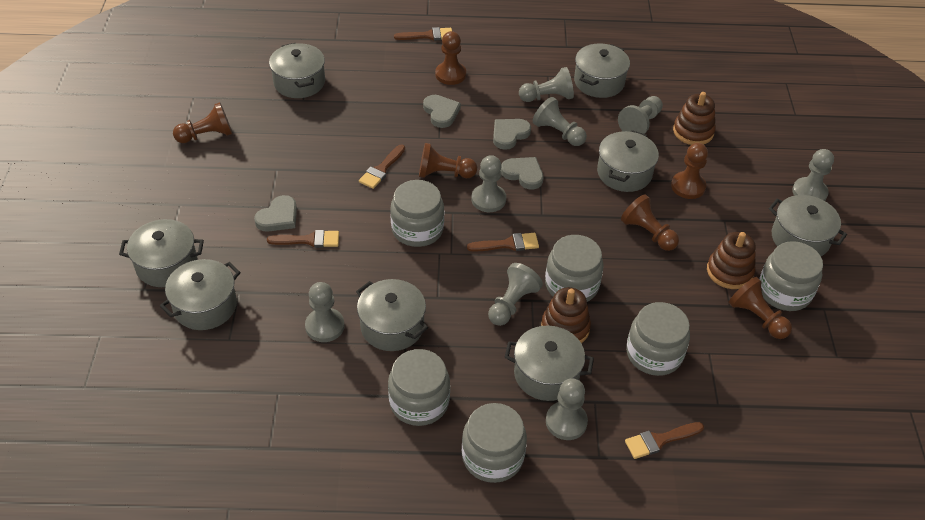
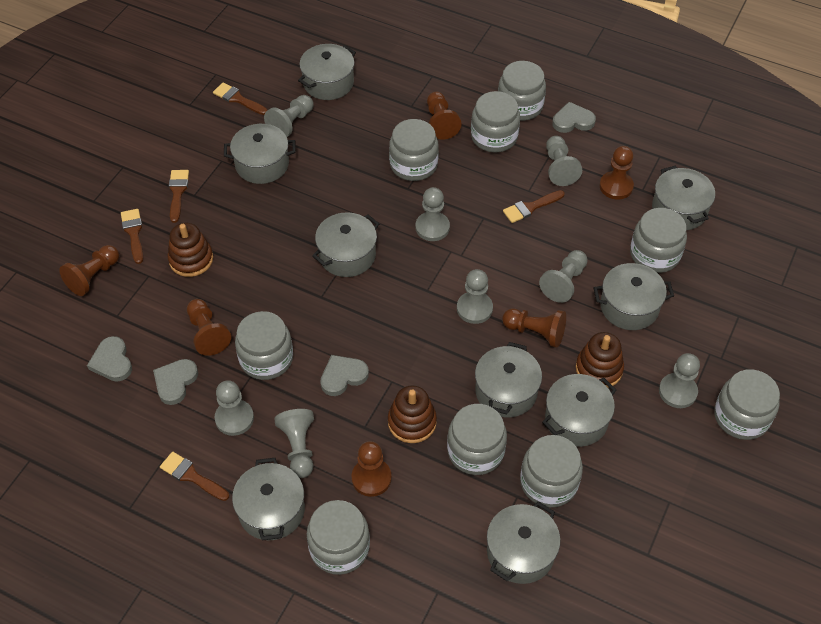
grey jar: 6 -> 9
grey pot: 8 -> 9

